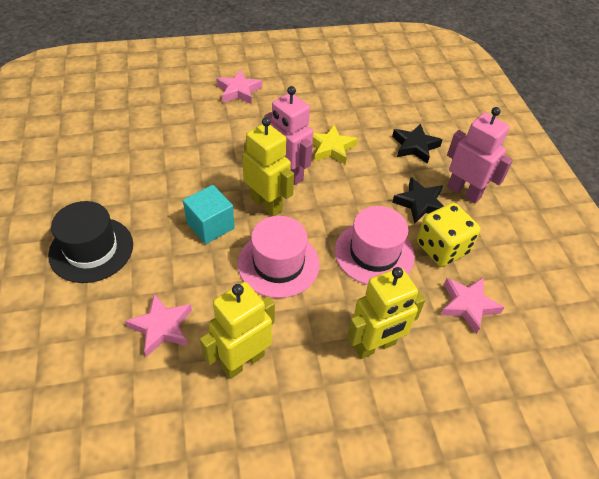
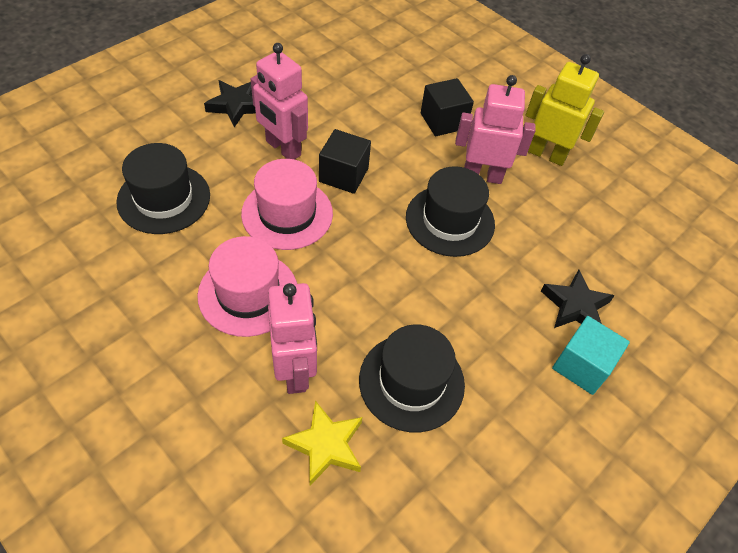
black cube: 0 -> 2
black hat: 1 -> 3
pink robot: 2 -> 3
pink star: 3 -> 0
yellow dice: 1 -> 0
yellow robot: 3 -> 1

